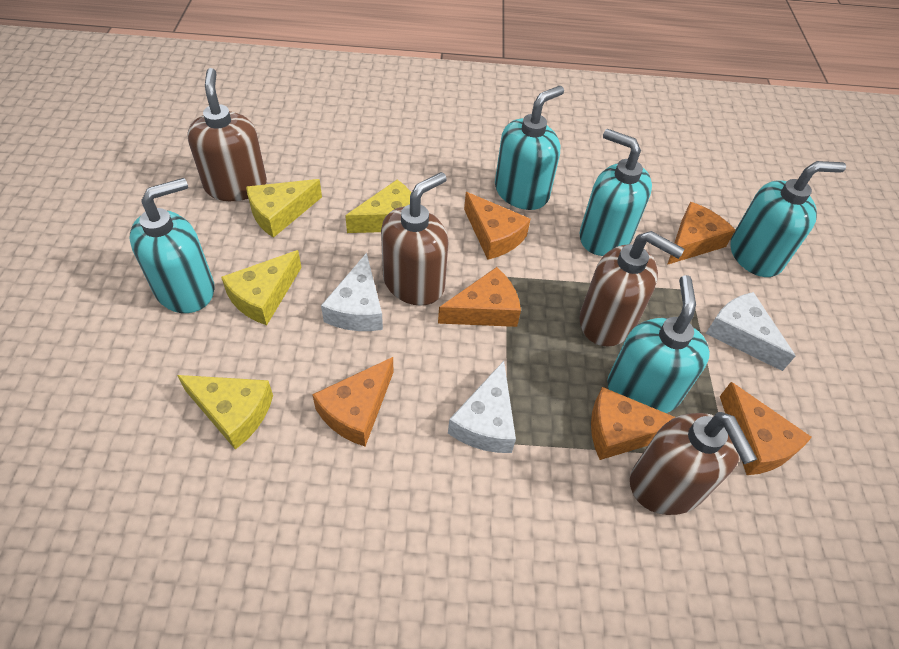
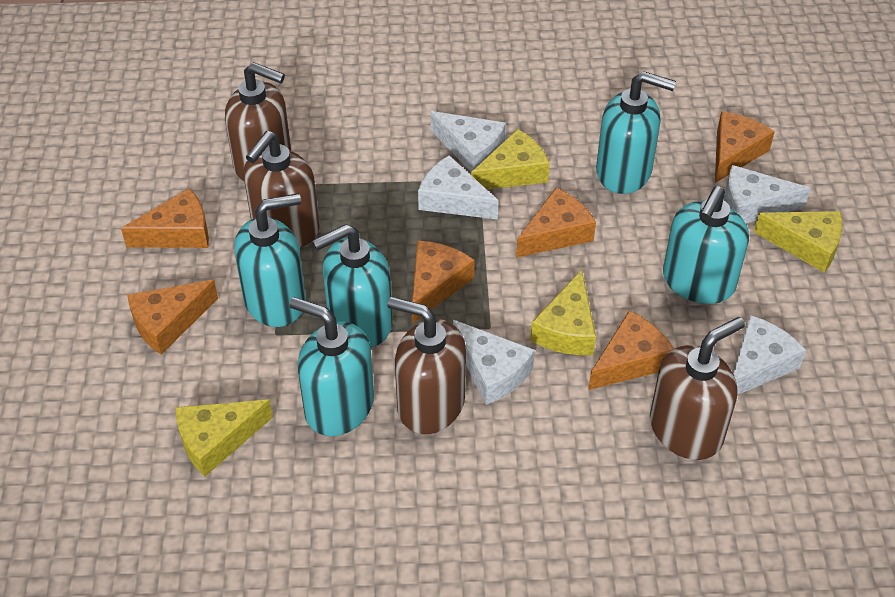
white cheese: 3 -> 5

